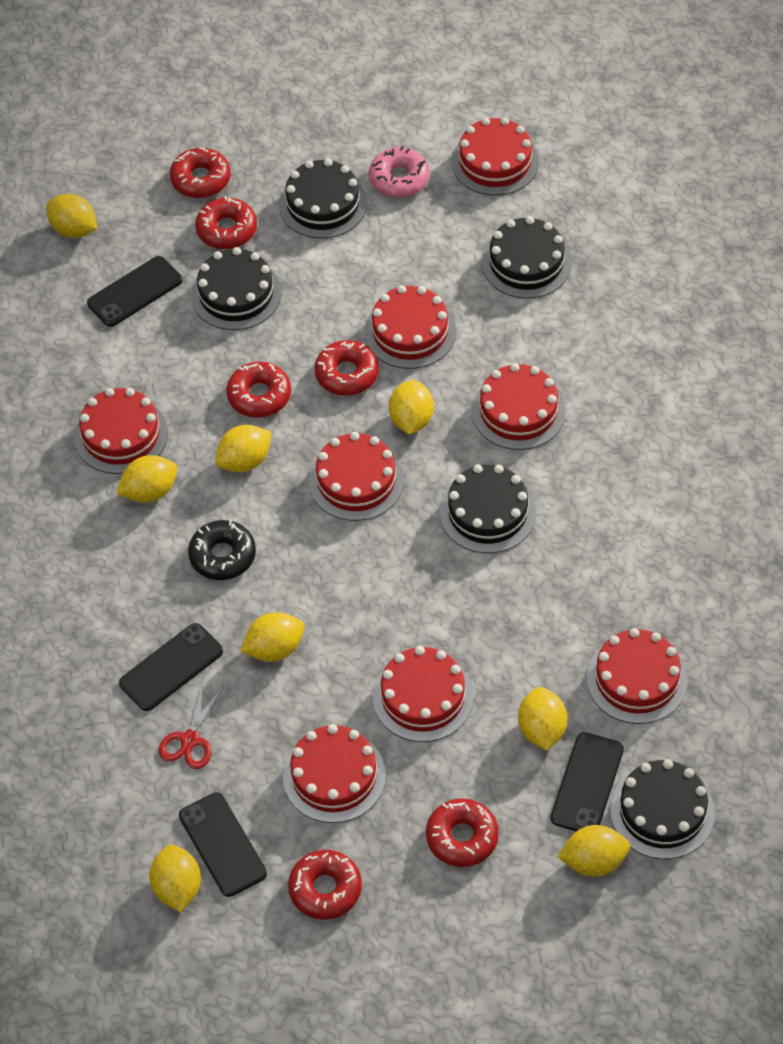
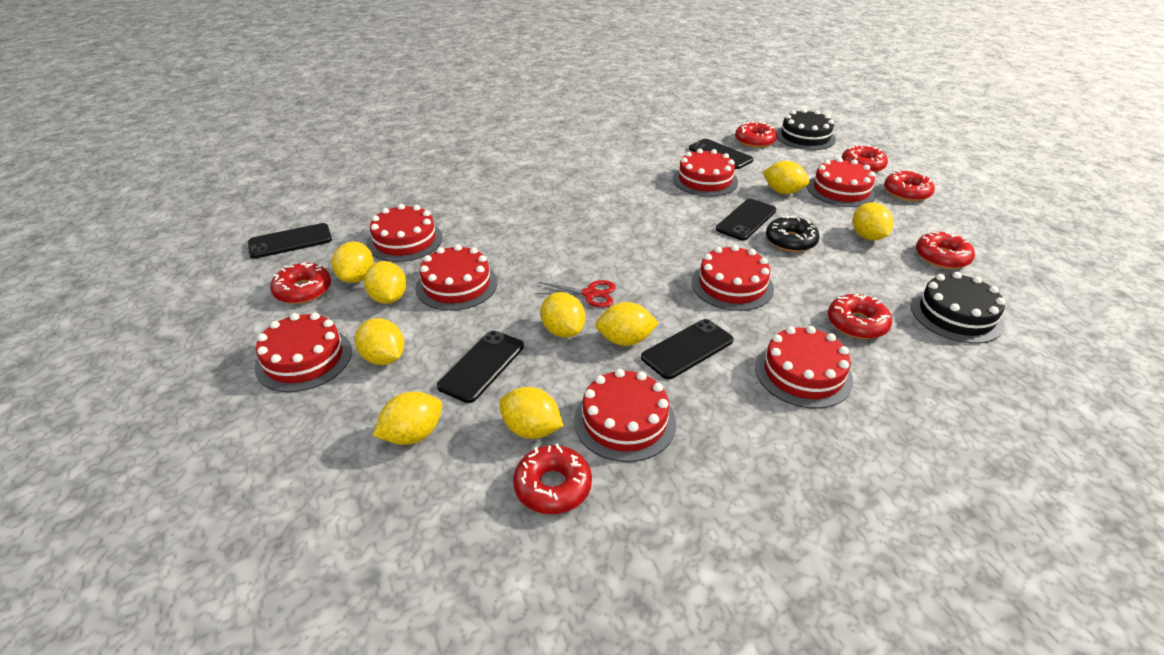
black cake: 5 -> 2
black phone: 4 -> 5
pink donut: 1 -> 0
red donut: 6 -> 7
yellow lemon: 8 -> 9

